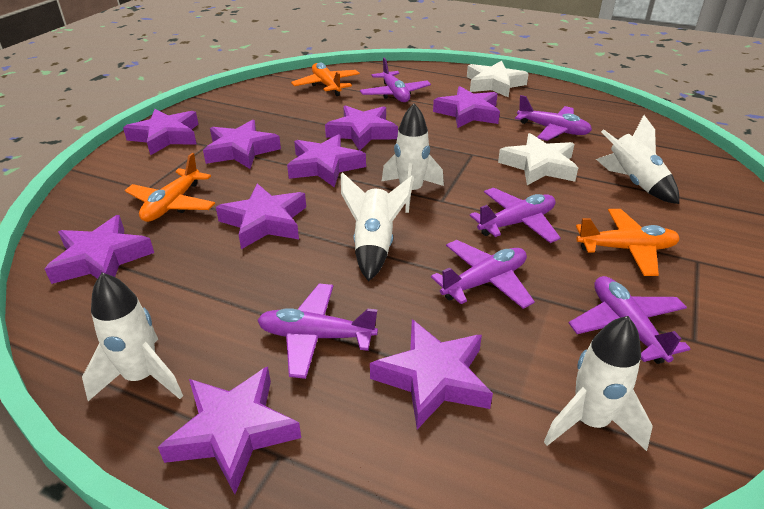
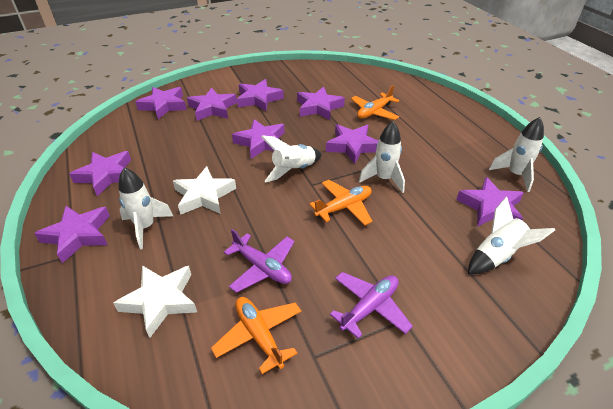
purple plane: 6 -> 2

